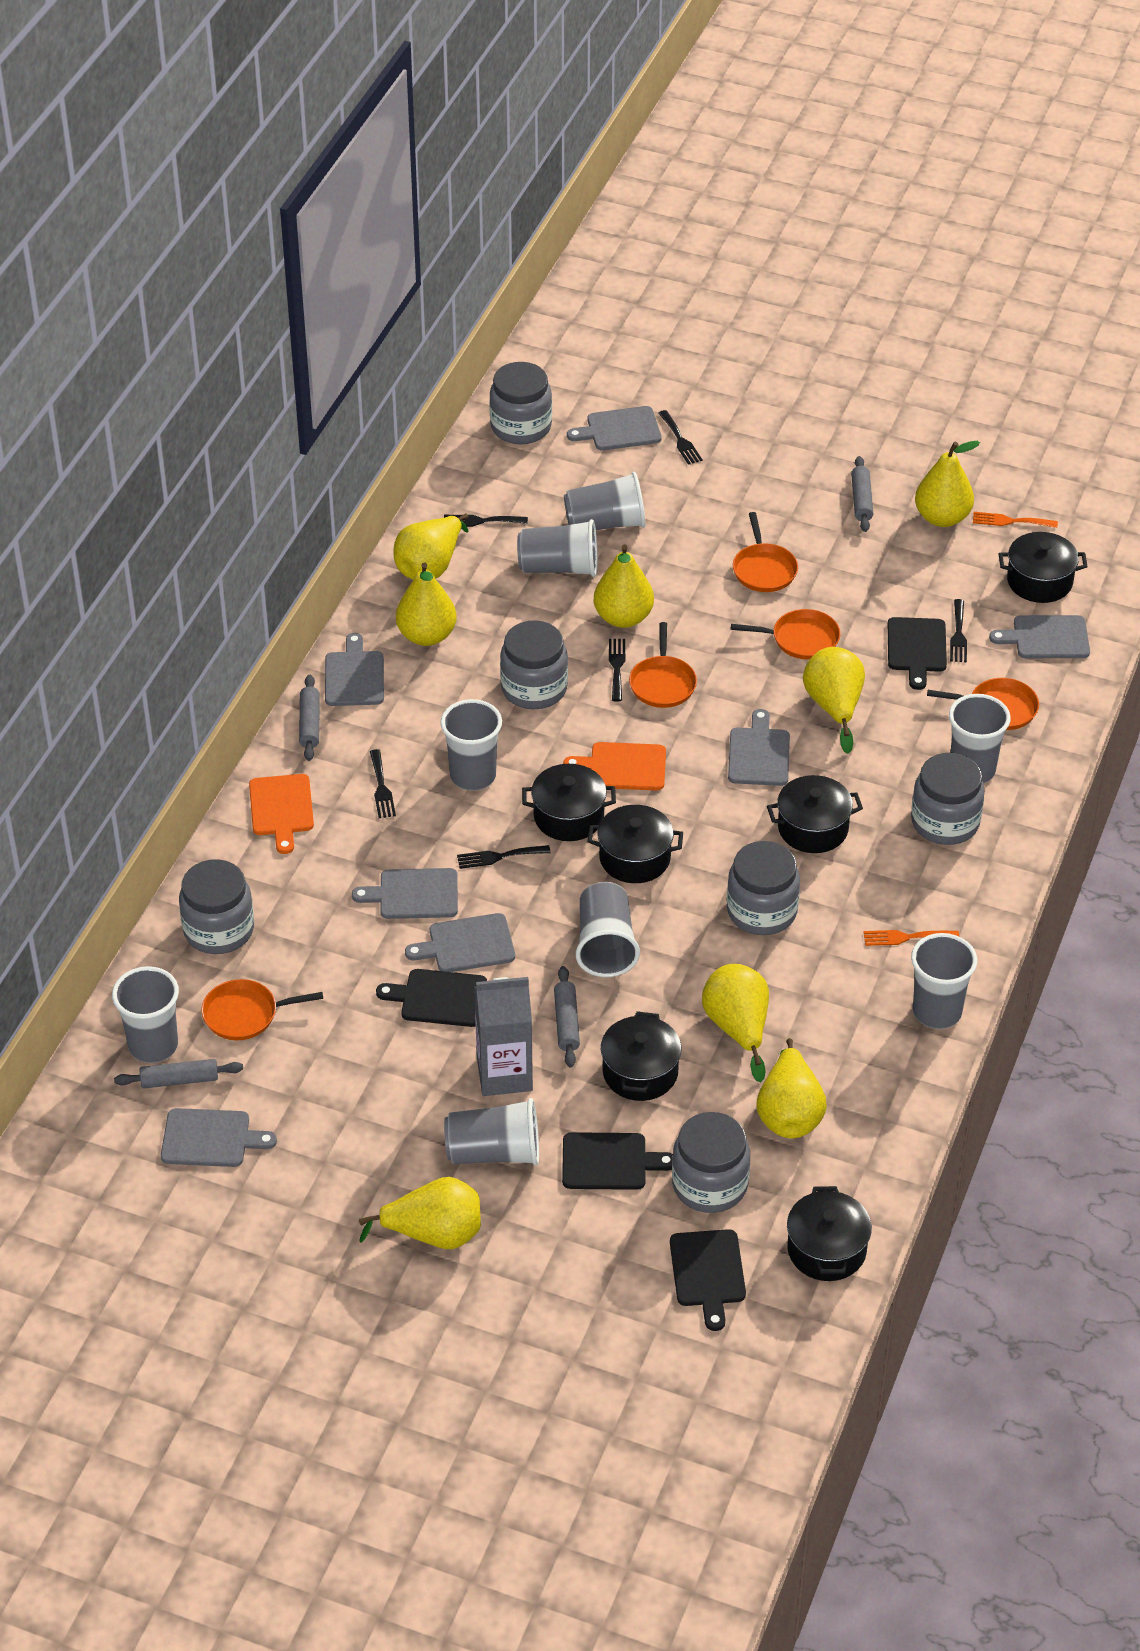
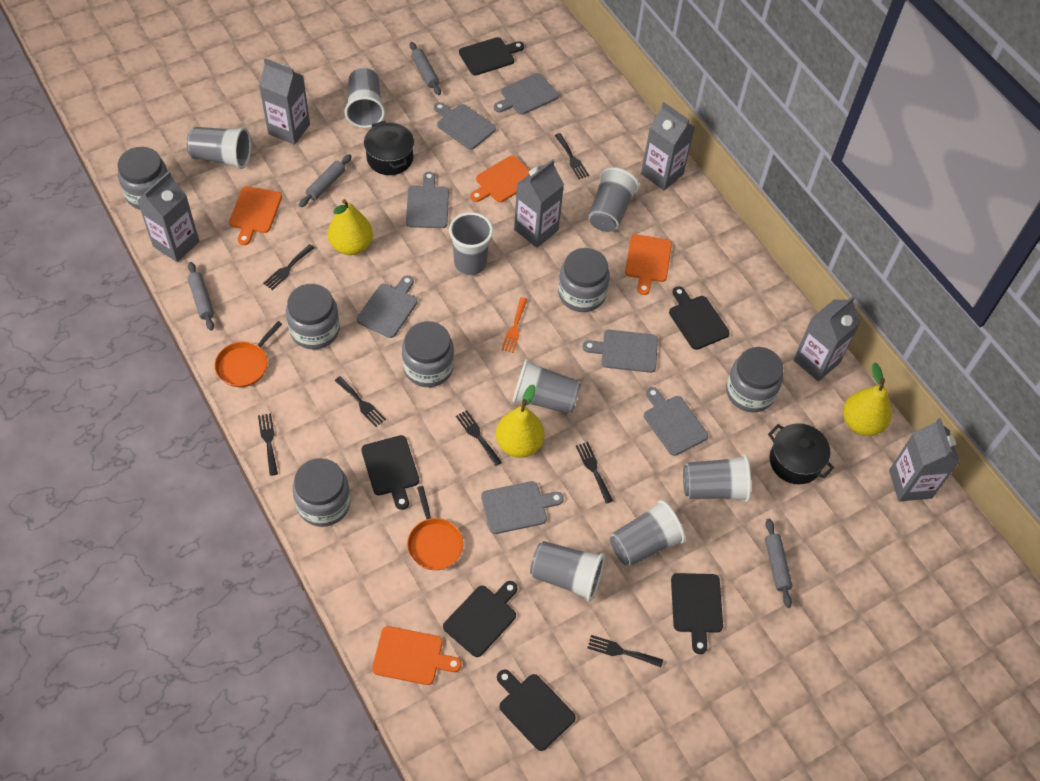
black cutting board: 4 -> 6
black fork: 6 -> 7
black pot: 6 -> 2
grey carton: 1 -> 6
orange cutting board: 2 -> 4
orange fork: 2 -> 1
orange pan: 5 -> 2
yellow pear: 8 -> 3

